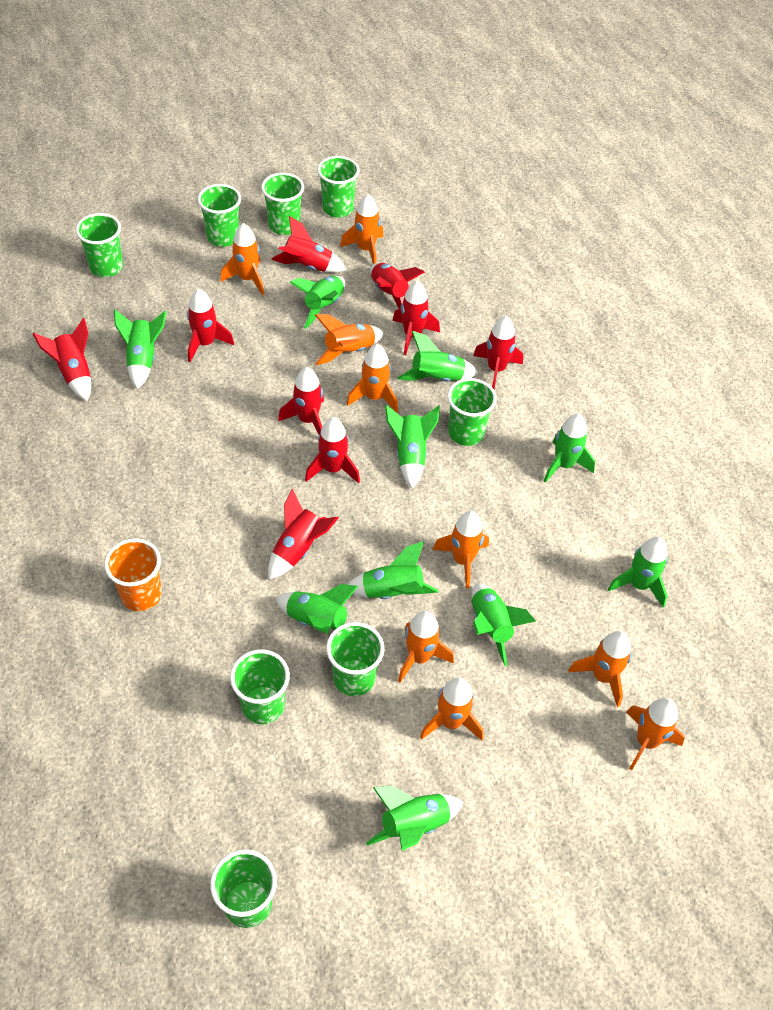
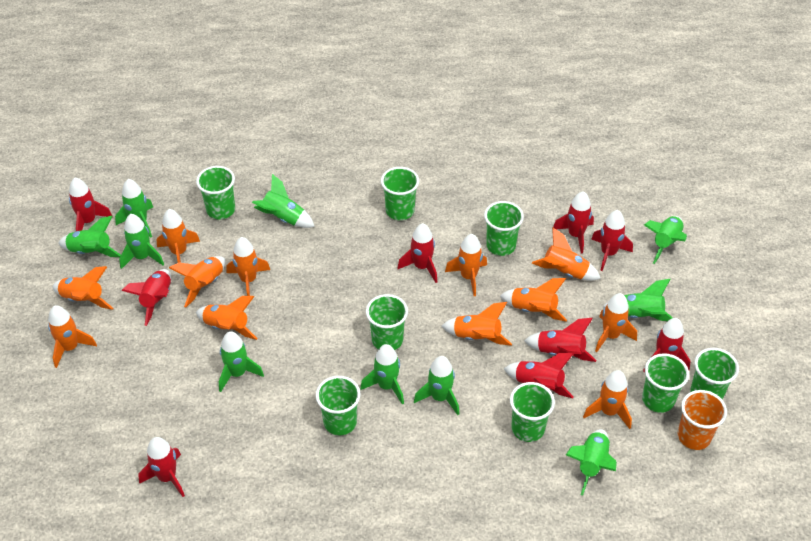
orange rocket: 9 -> 12

